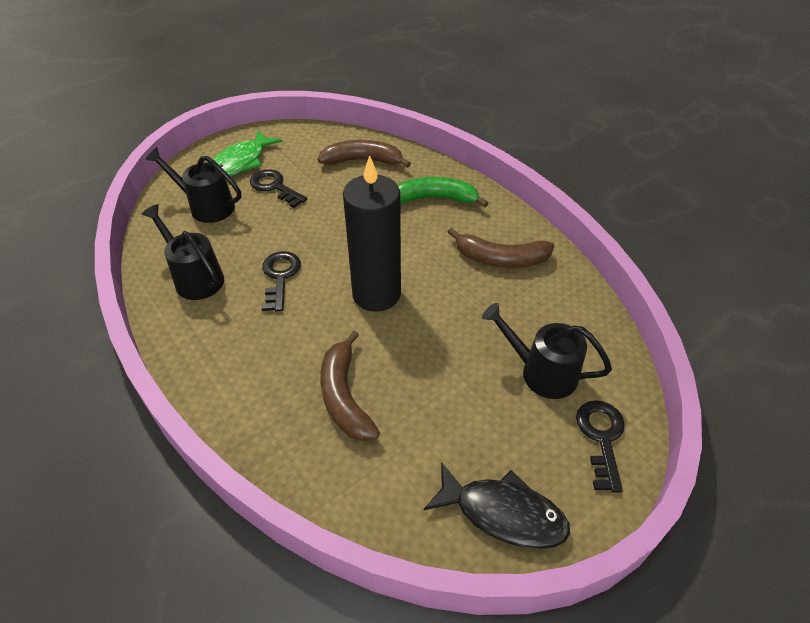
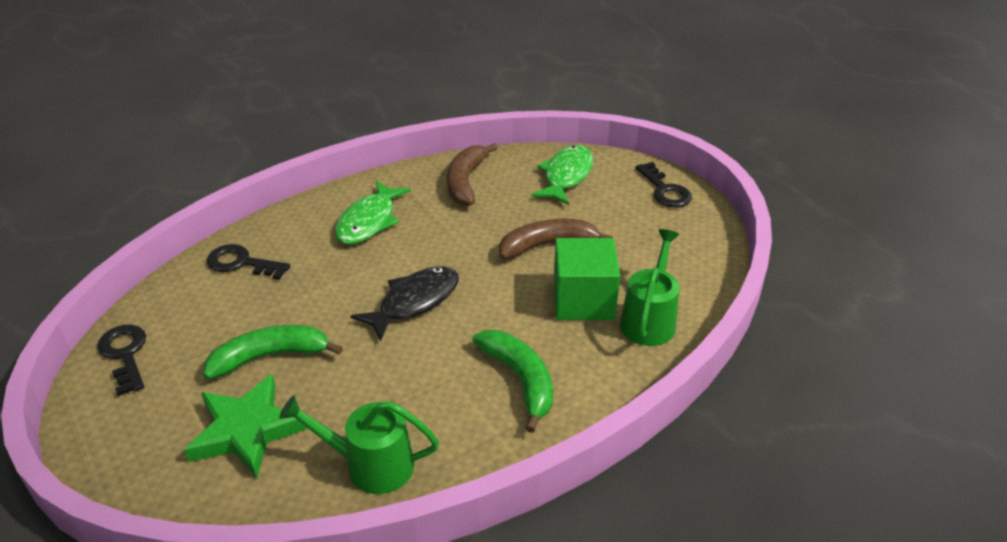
black candle: 1 -> 0
black watering can: 3 -> 0
brown banana: 3 -> 2
green banana: 1 -> 2
green cube: 0 -> 1
green fish: 1 -> 2
green star: 0 -> 1
green watering can: 0 -> 2

